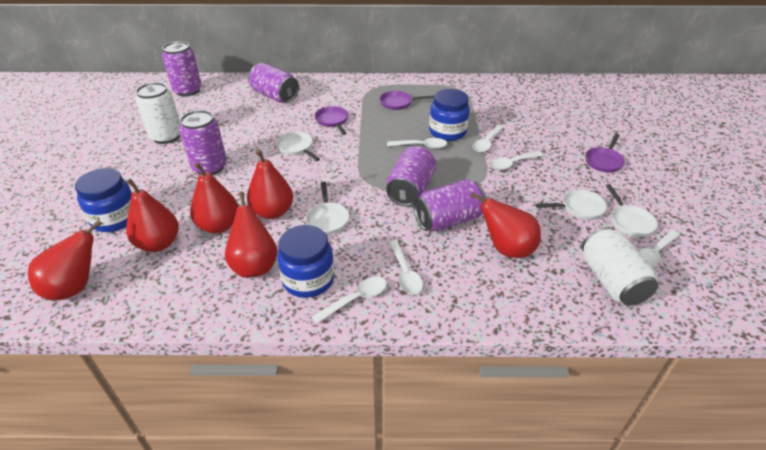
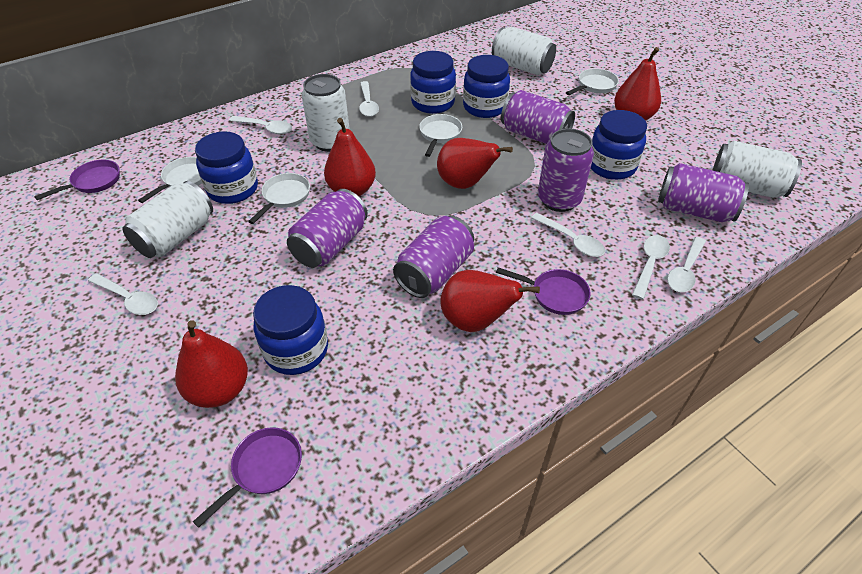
blue jar: 3 -> 5
red pear: 6 -> 5
white can: 2 -> 4

